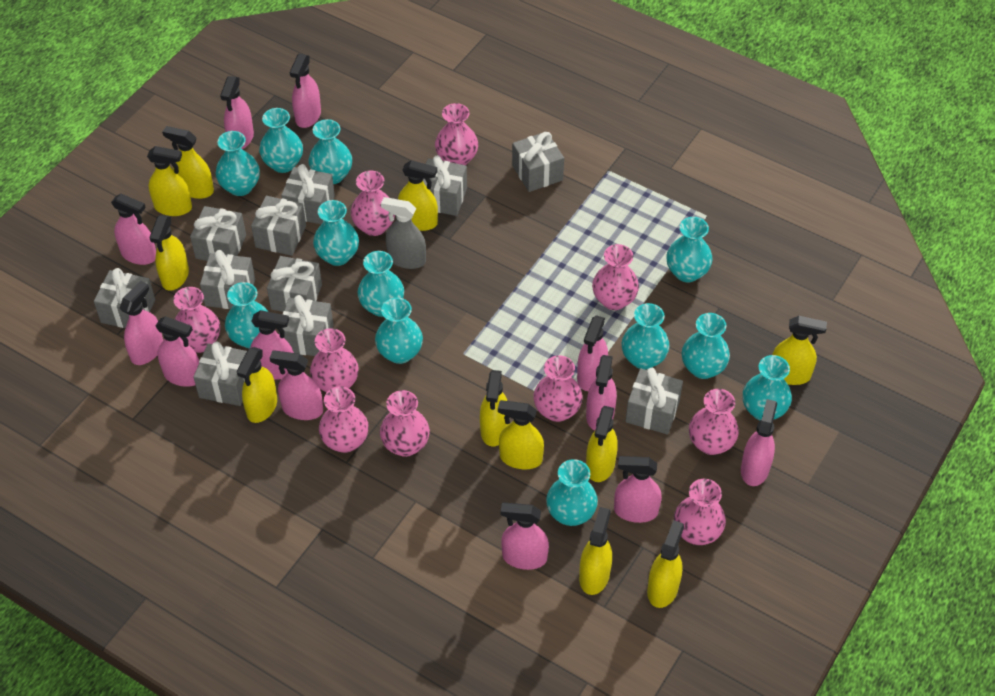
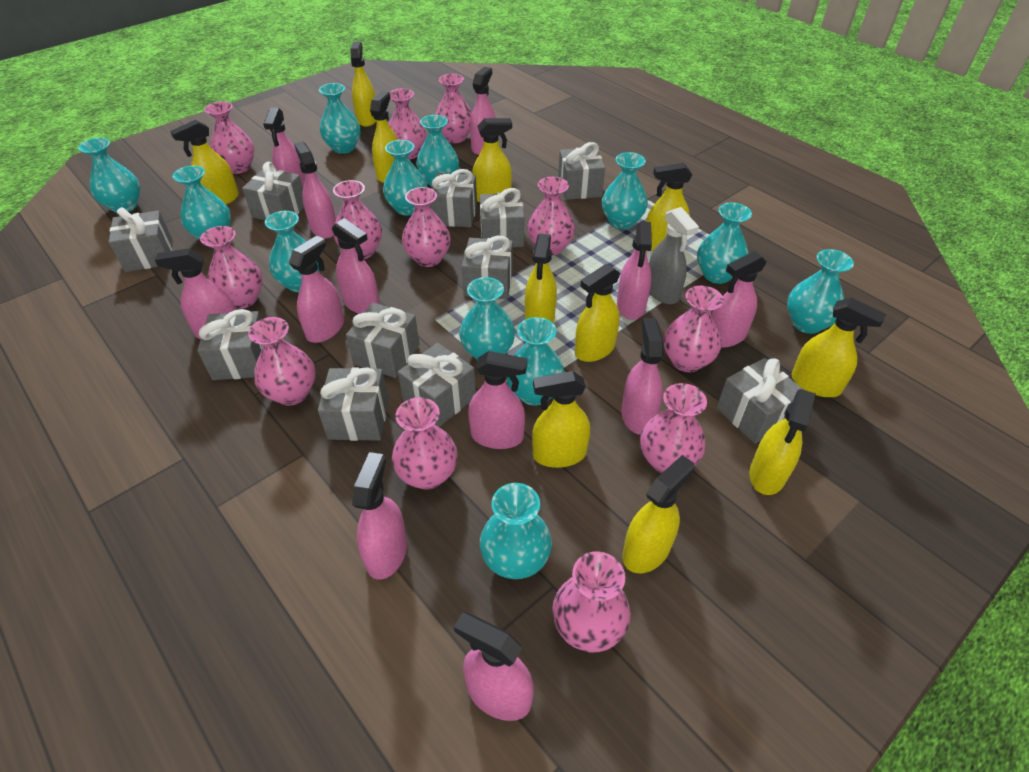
pink vase: 10 -> 12

